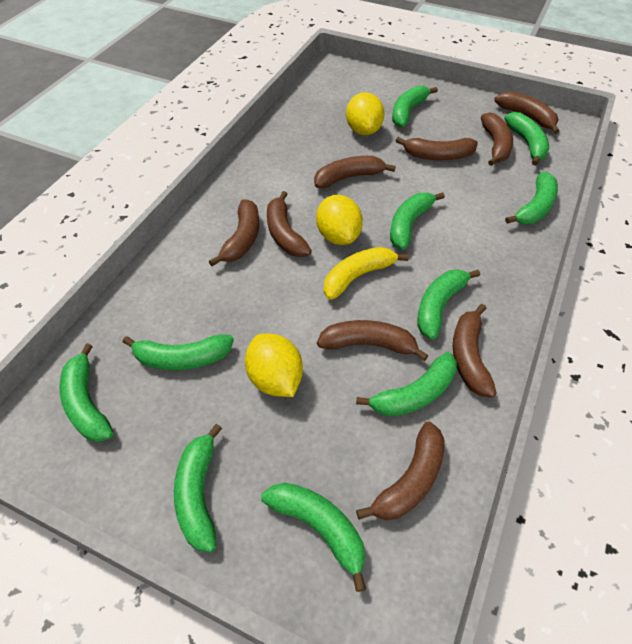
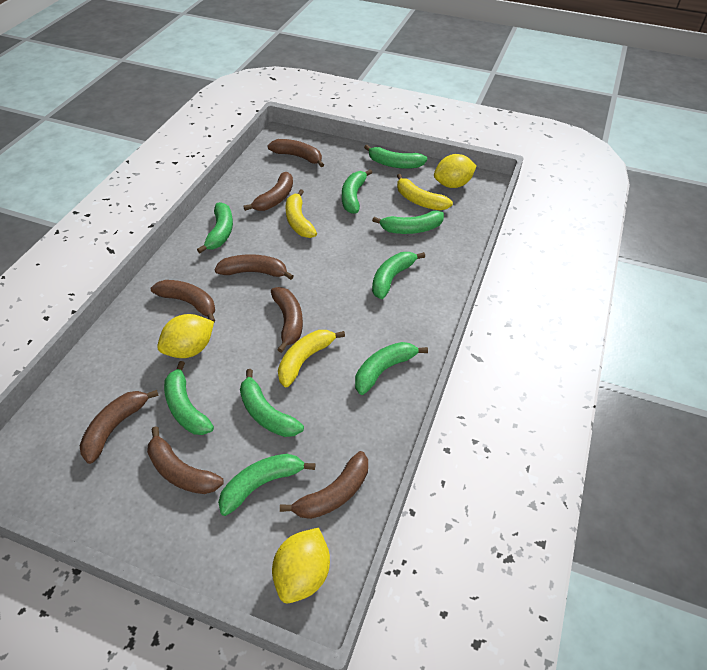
brown banana: 9 -> 8
green banana: 10 -> 9
yellow banana: 1 -> 3

